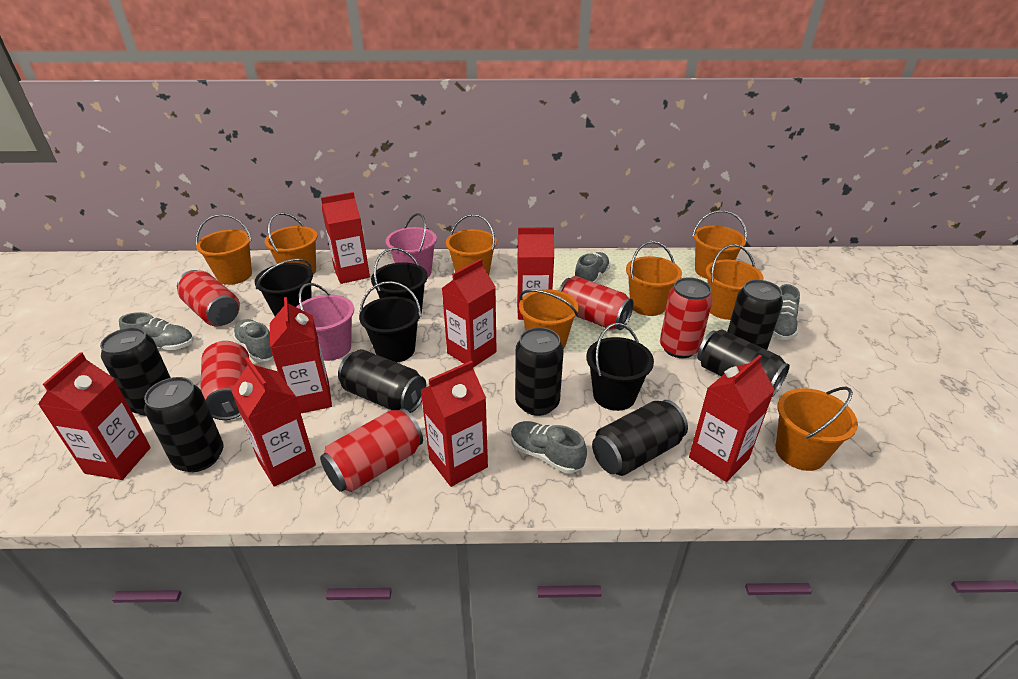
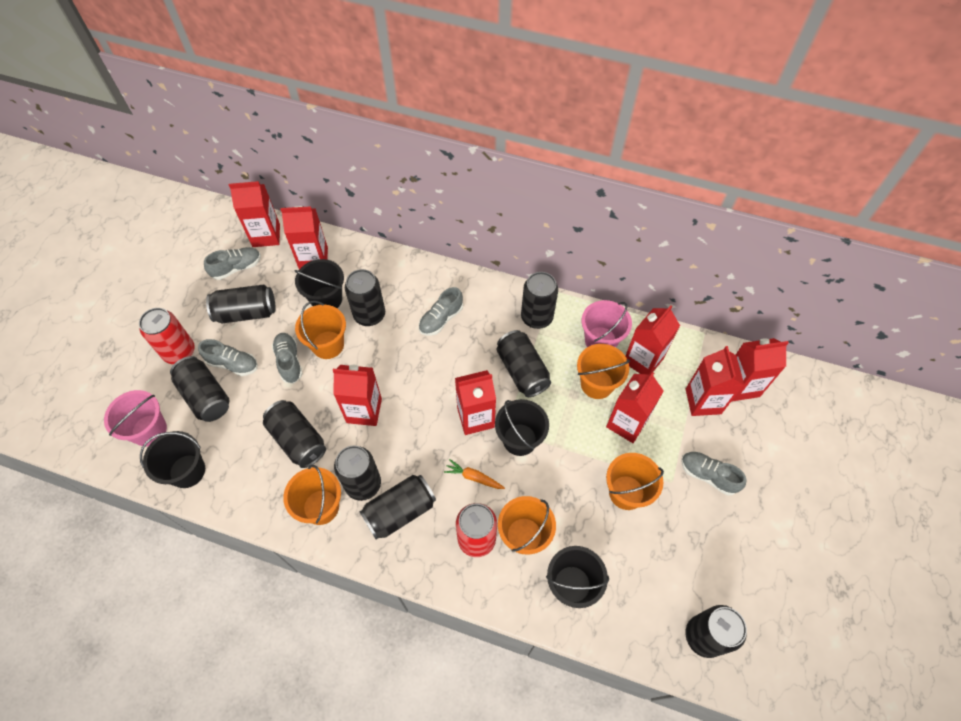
black can: 7 -> 9
orange bucket: 8 -> 5
orange carrot: 0 -> 1
red can: 5 -> 2

